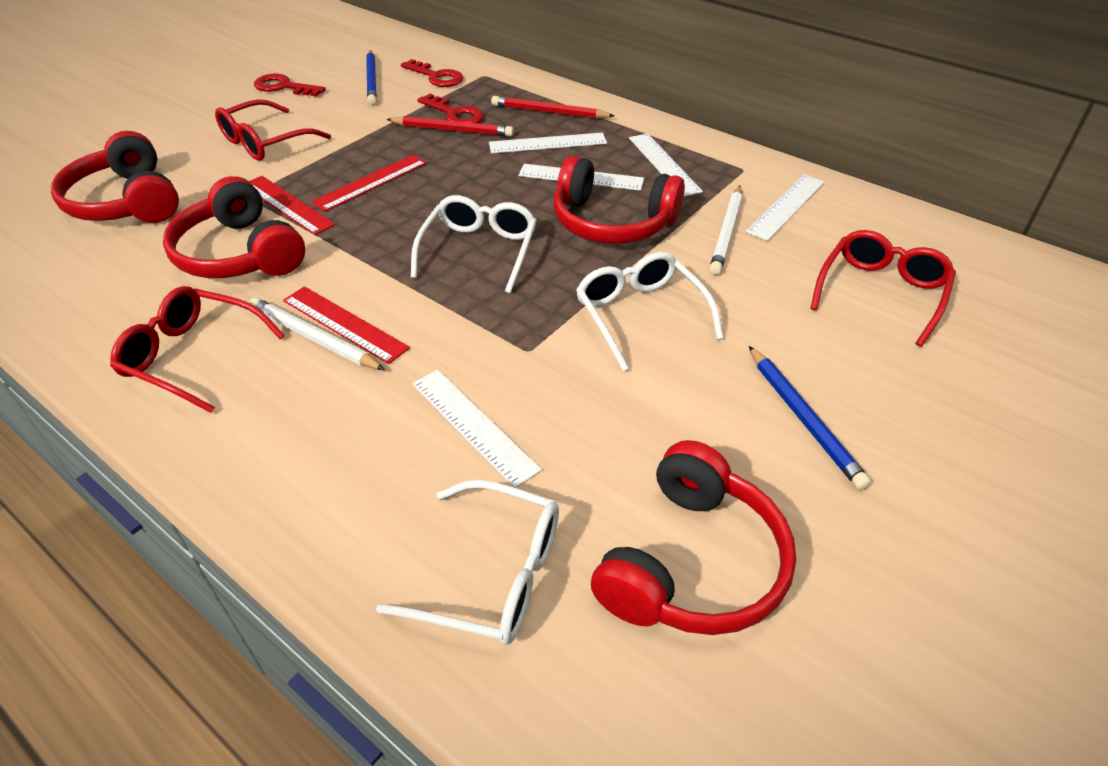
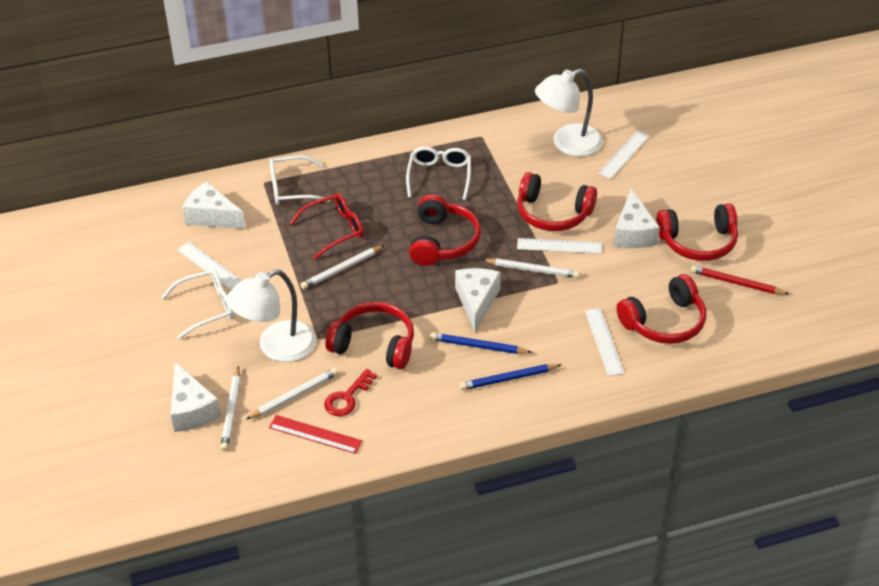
red glasses: 3 -> 1
red headphones: 4 -> 5
red key: 3 -> 1
red pencil: 2 -> 1
red ruler: 3 -> 1
white cheese: 0 -> 4
white lamp: 0 -> 2
white pencil: 2 -> 4
white ruler: 5 -> 4

